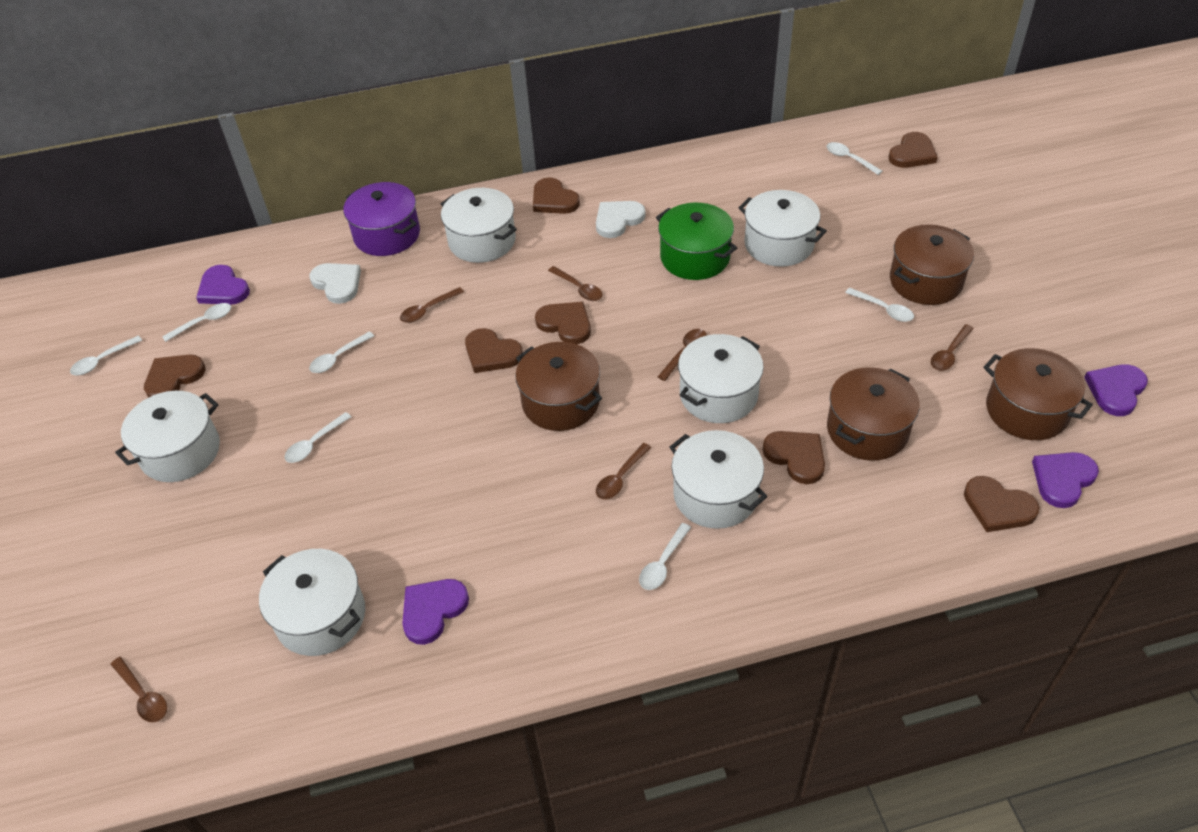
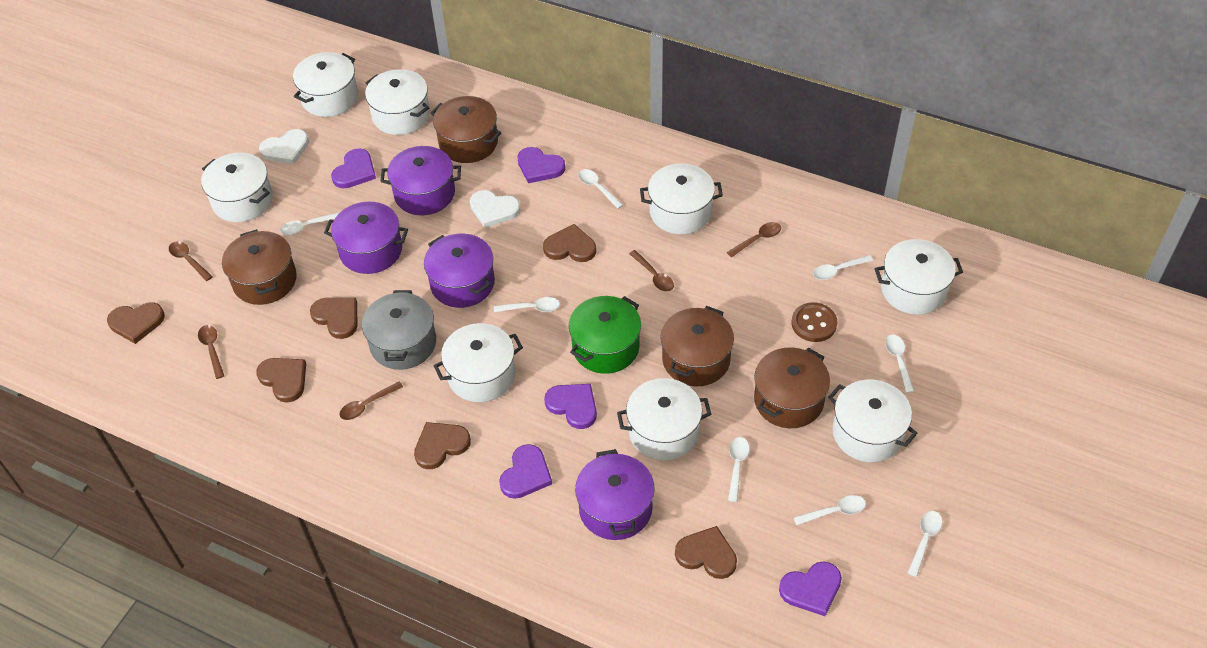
brown button: 0 -> 1
brown heart: 7 -> 6
brown spoon: 6 -> 5
grey pot: 0 -> 1
purple heart: 4 -> 5
purple pot: 1 -> 4
white pot: 6 -> 8
white spoon: 7 -> 8

